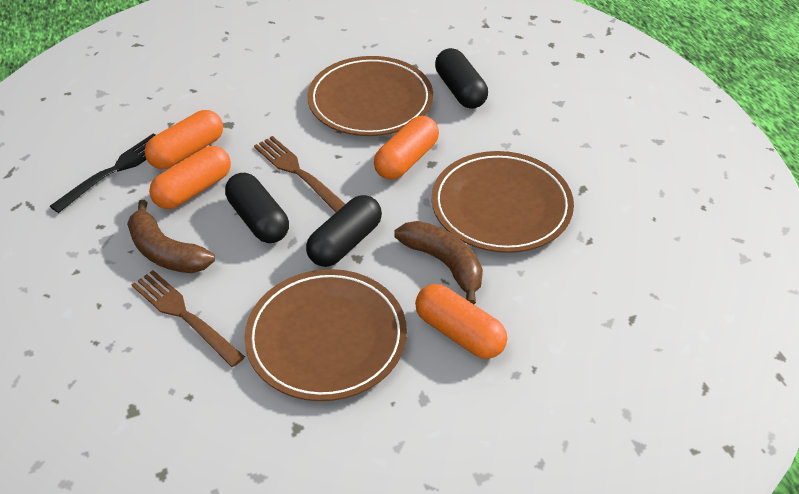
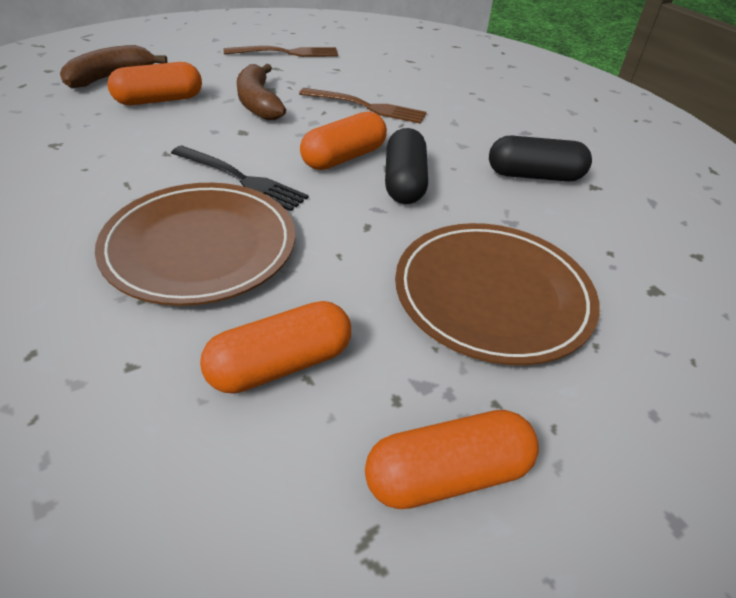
black capsule: 3 -> 2
brown plate: 3 -> 2

